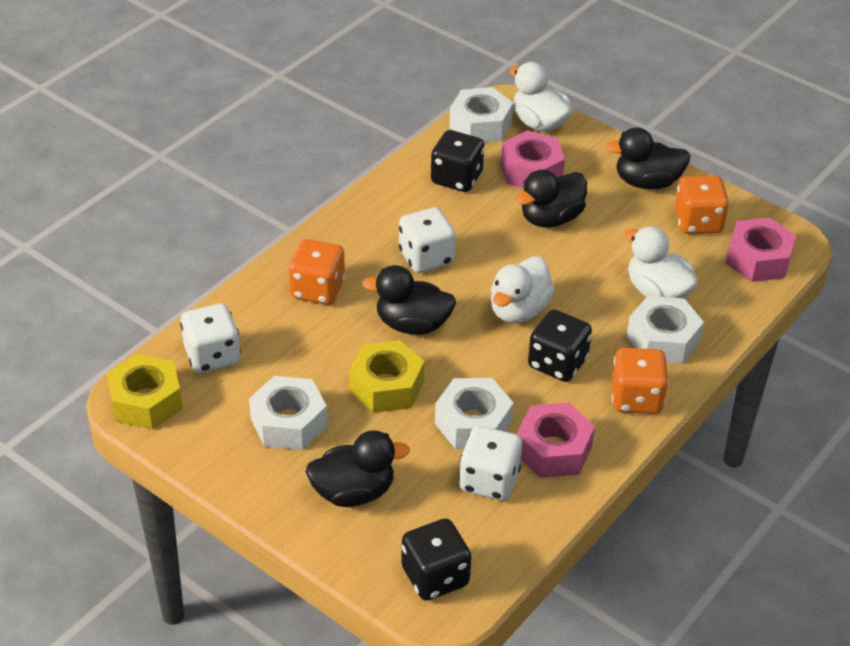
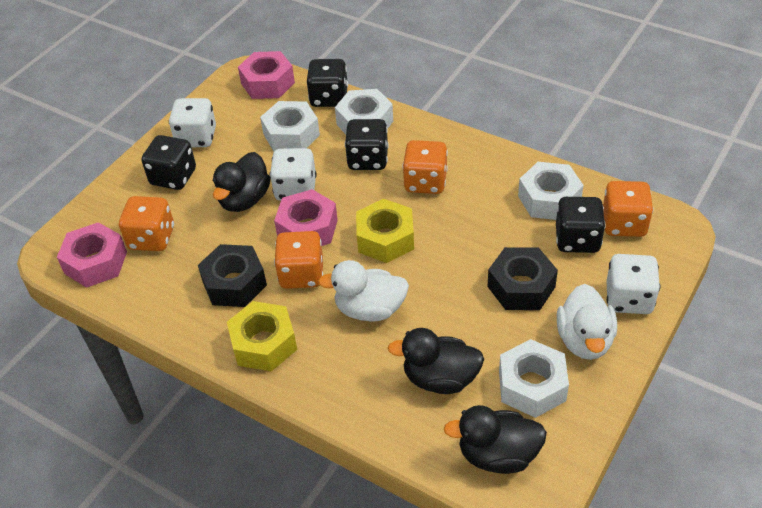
black dice: 3 -> 4
black duck: 4 -> 3
black nut: 0 -> 2
orange dice: 3 -> 4
white duck: 3 -> 2

